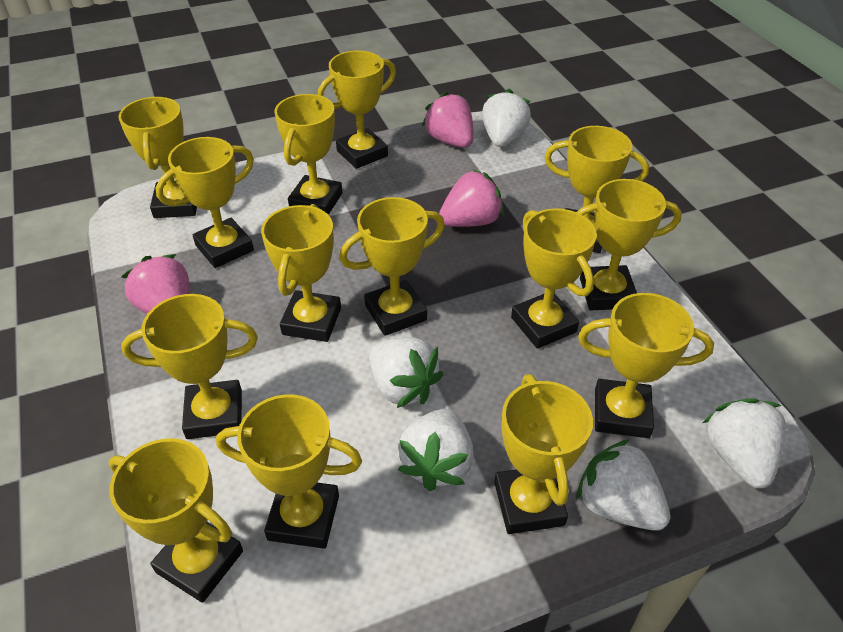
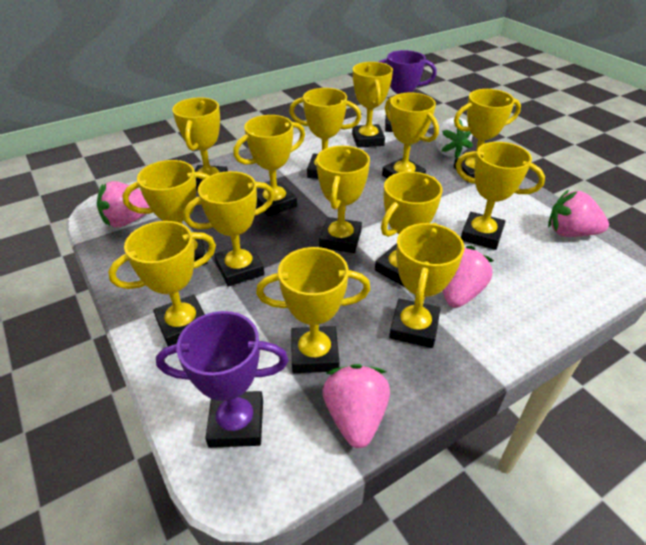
pink strawberry: 3 -> 4
purple trophy: 0 -> 2
white strawberry: 5 -> 1

